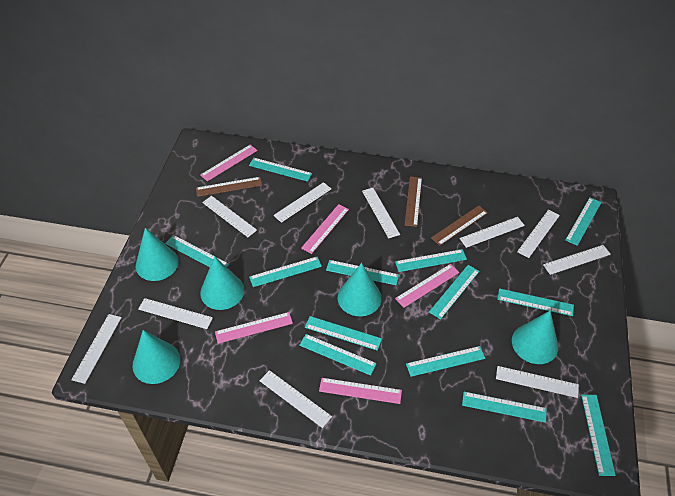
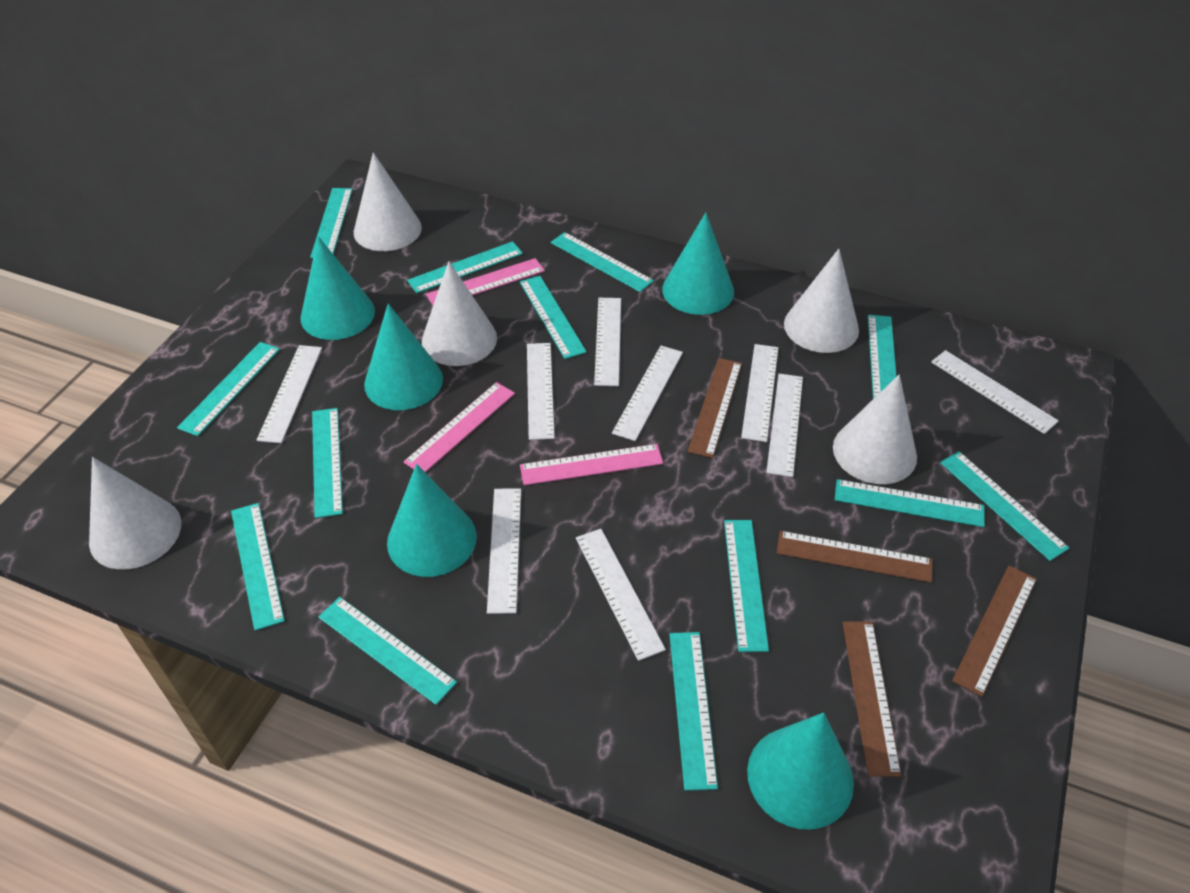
brown ruler: 3 -> 4
pink ruler: 5 -> 3
white cone: 0 -> 5
white ruler: 10 -> 9

